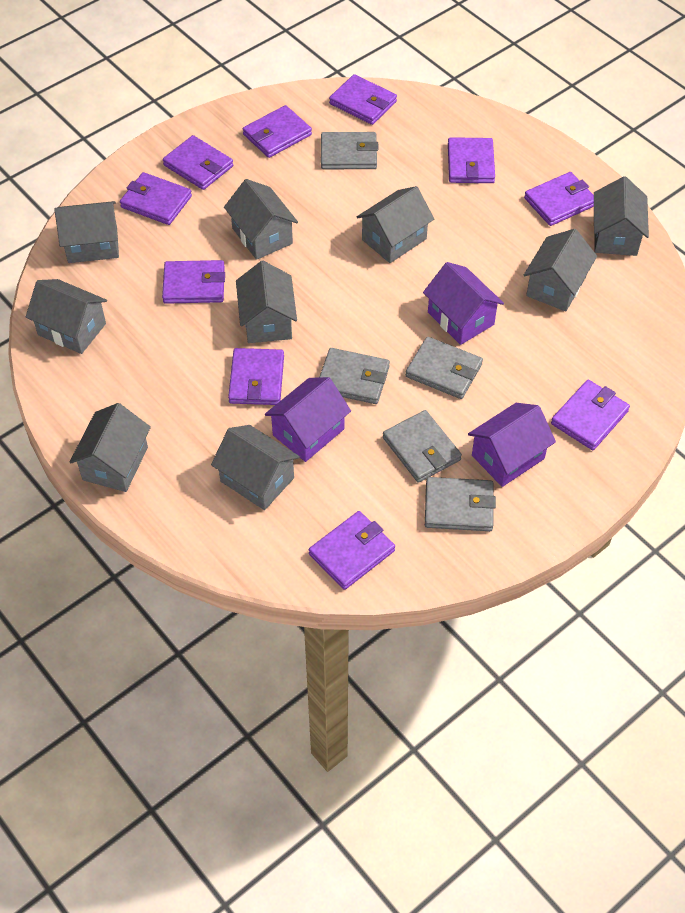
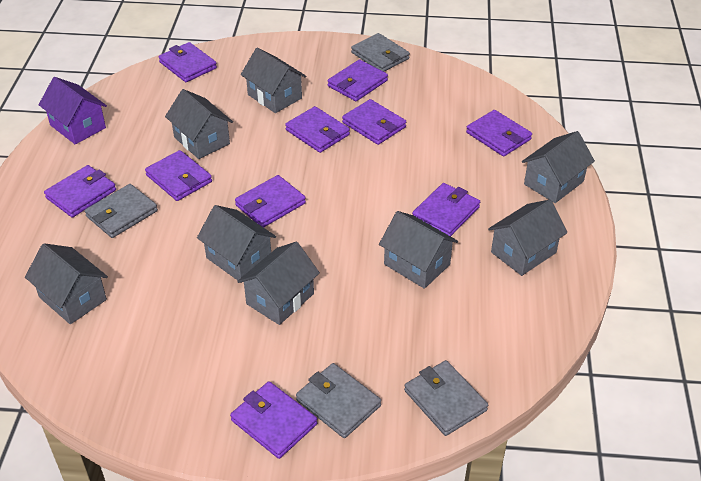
grey house: 9 -> 8
grey wallet: 5 -> 4
purple house: 3 -> 1

